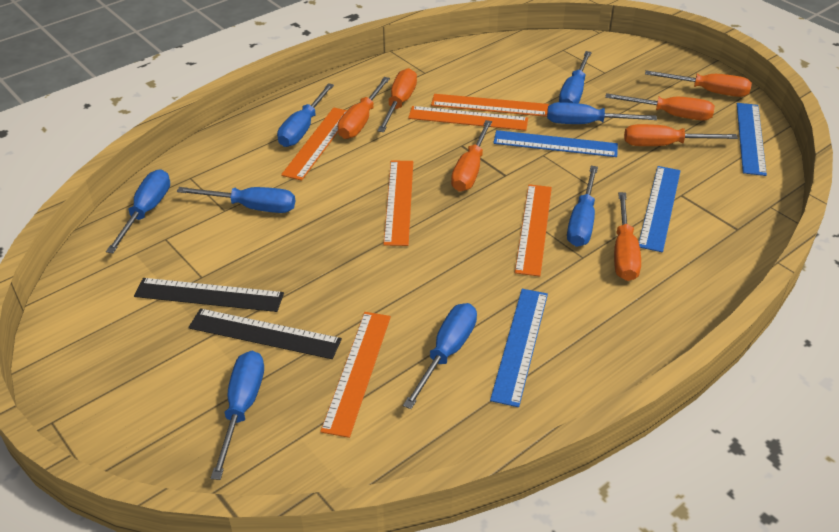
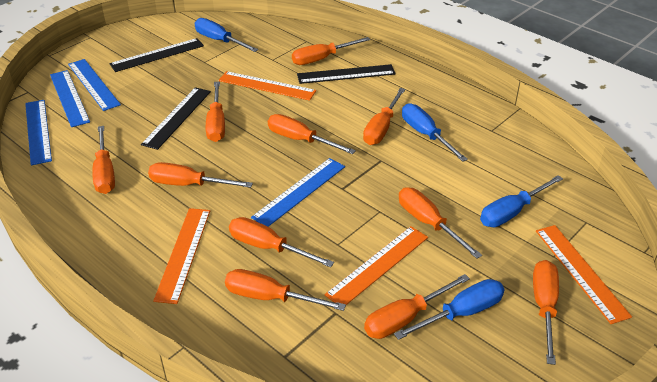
black ruler: 2 -> 3
blue screwdriver: 8 -> 4
orange ruler: 6 -> 4
orange screwdriver: 7 -> 11

